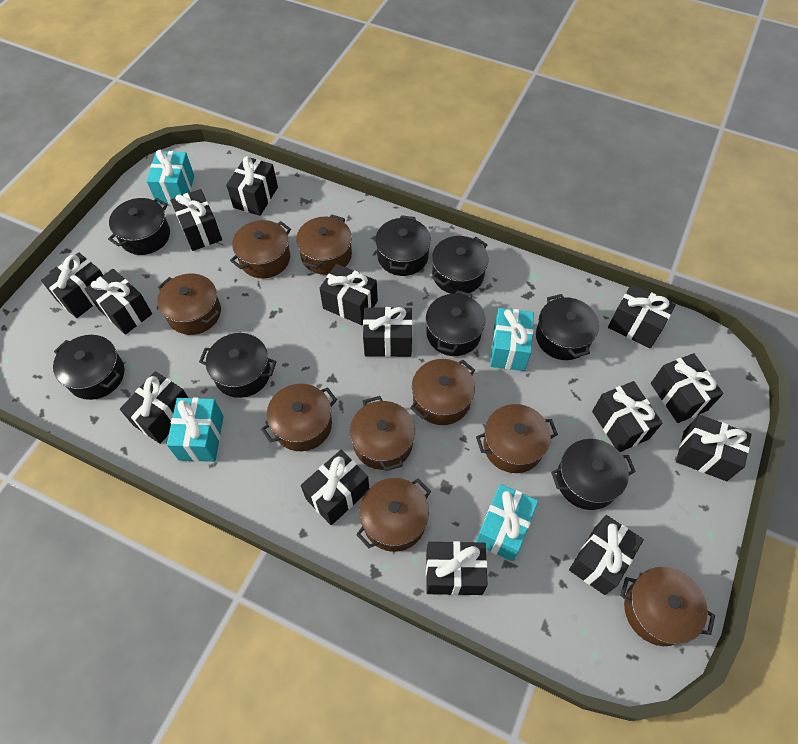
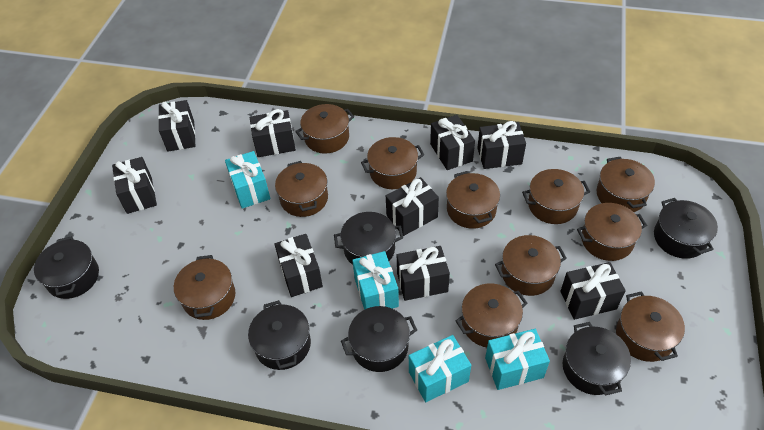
black gift: 14 -> 9
black pot: 8 -> 6
brown pot: 9 -> 11

